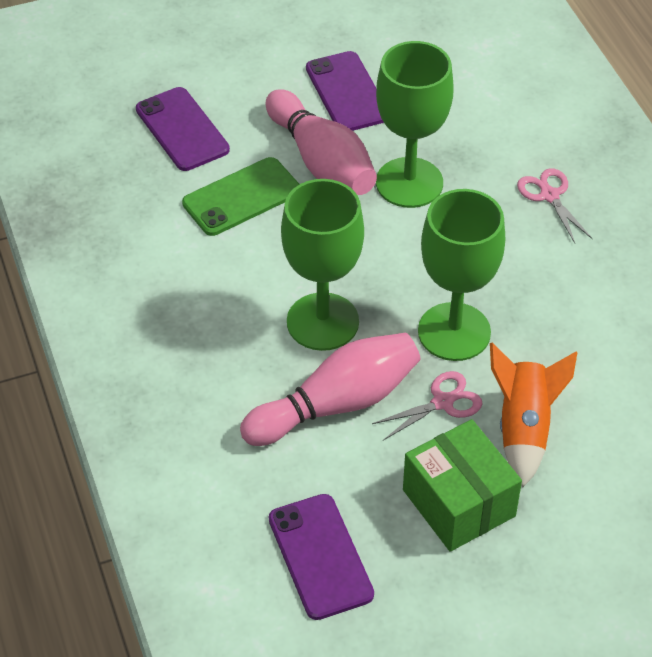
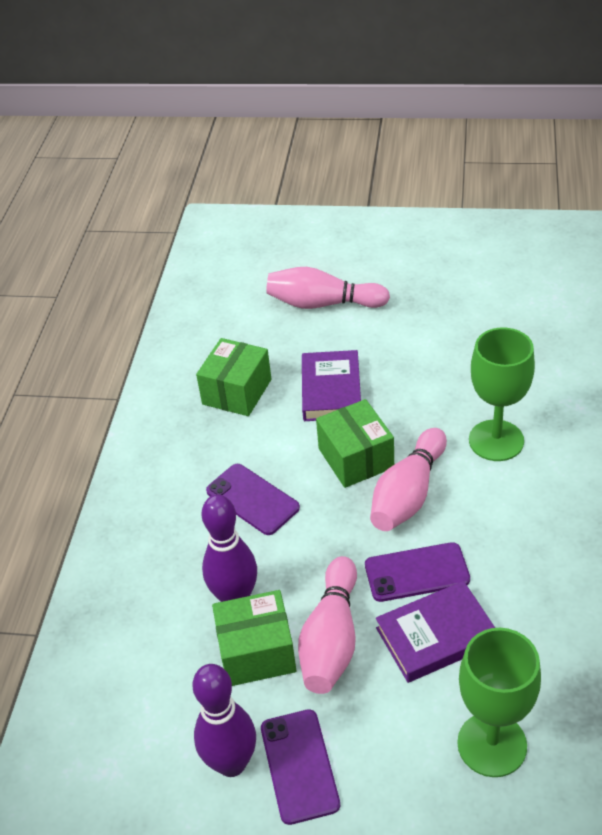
green box: 1 -> 3
green goblet: 3 -> 2
green phone: 1 -> 0
orange rocket: 1 -> 0
pink bowling pin: 2 -> 3
pink scissors: 2 -> 0
purple book: 0 -> 2
purple bowling pin: 0 -> 2

